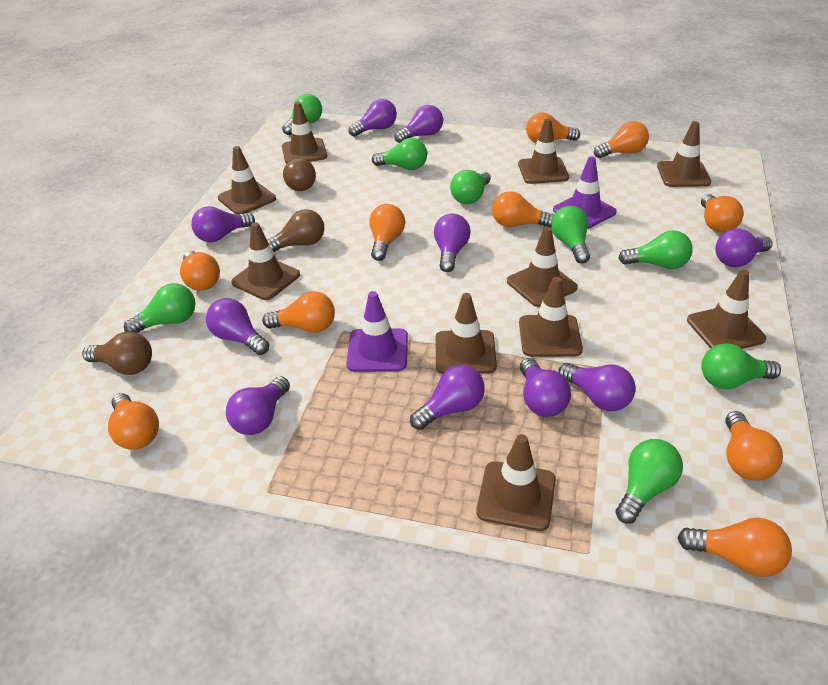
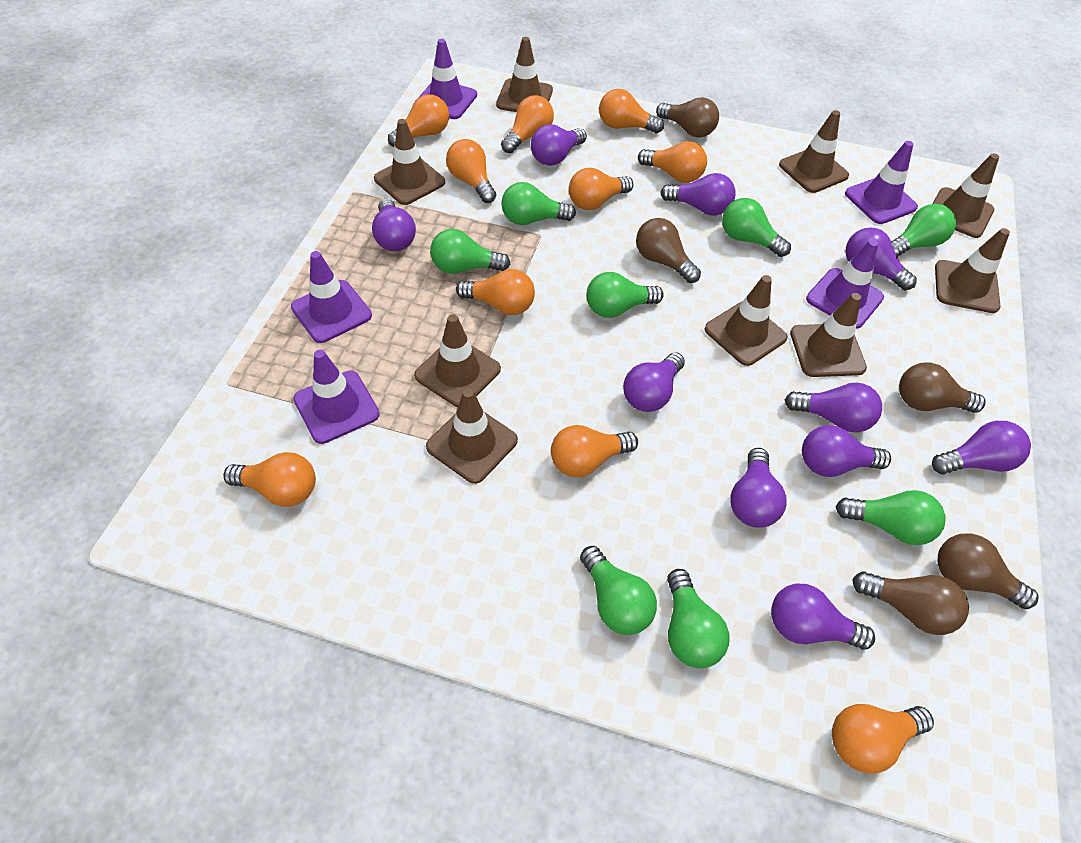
brown light bulb: 3 -> 5
brown traffic cone: 10 -> 9
purple traffic cone: 2 -> 5

